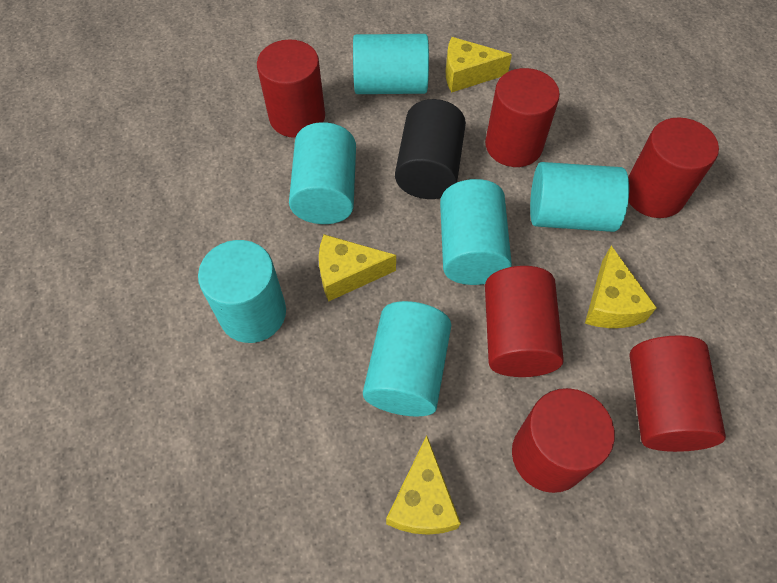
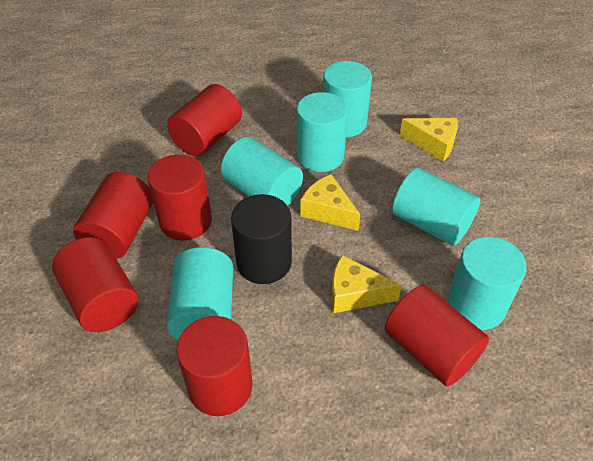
yellow cheese: 4 -> 3

